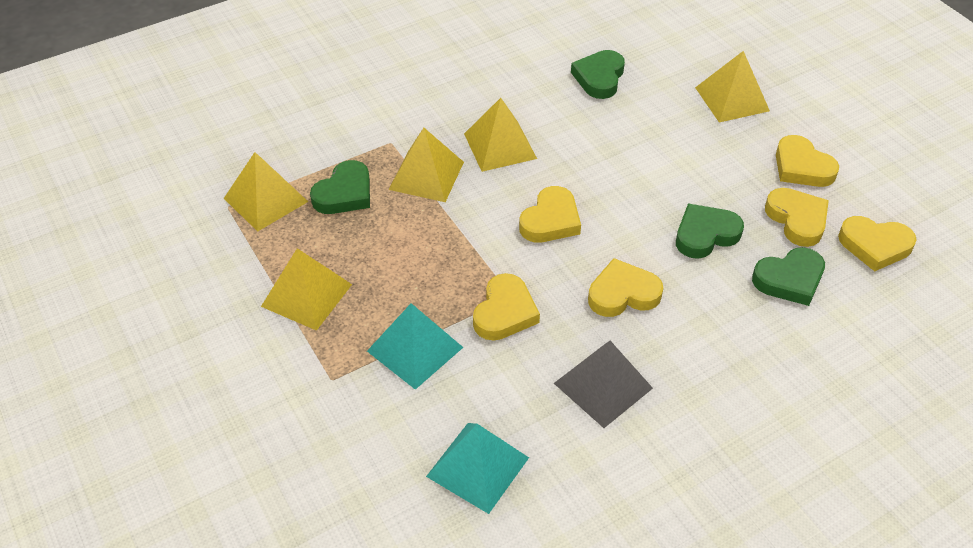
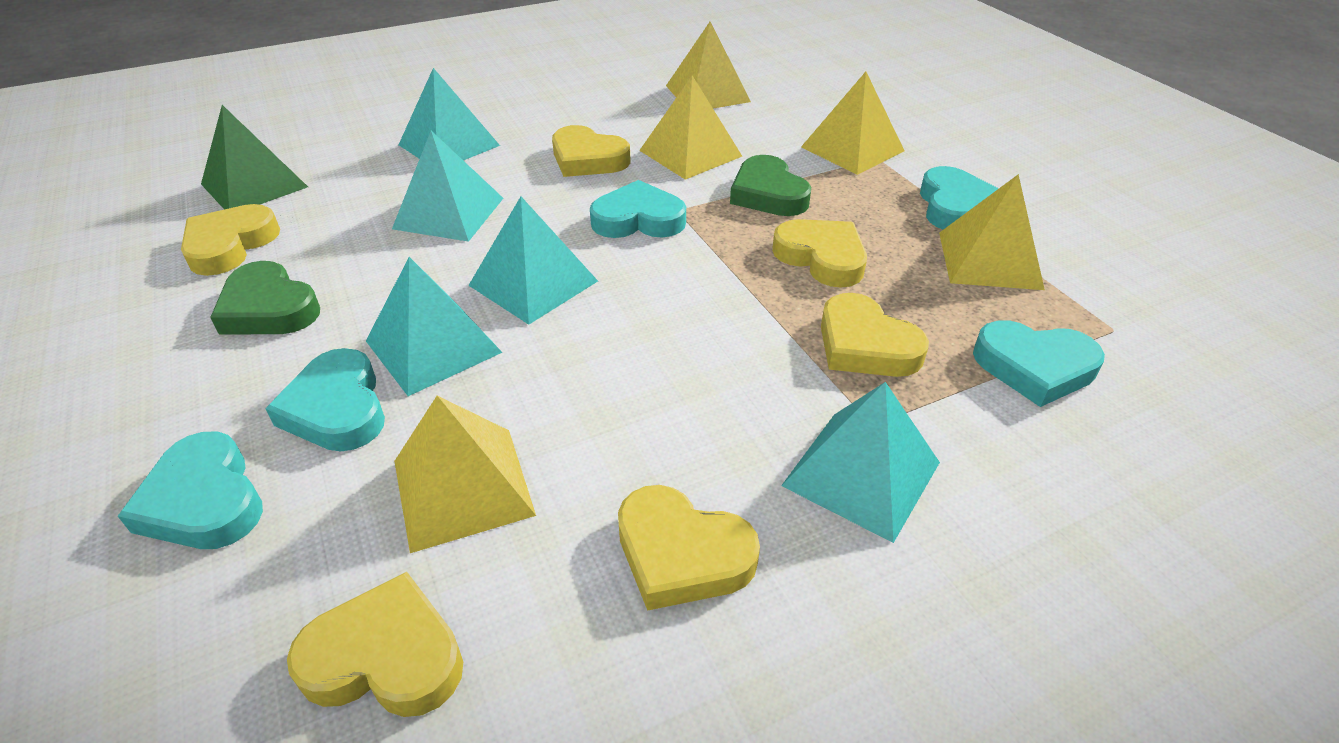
green heart: 4 -> 2
green pyramid: 0 -> 1
grey pyramid: 1 -> 0
turquoise heart: 0 -> 5
turquoise pyramid: 2 -> 5

